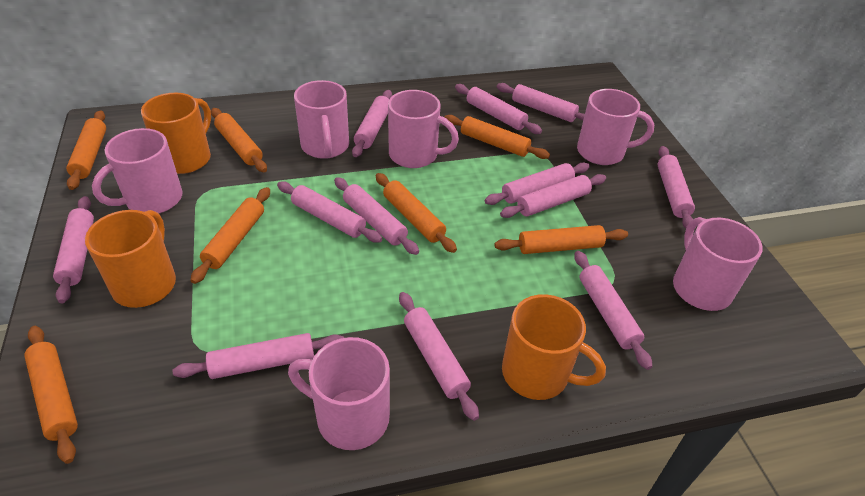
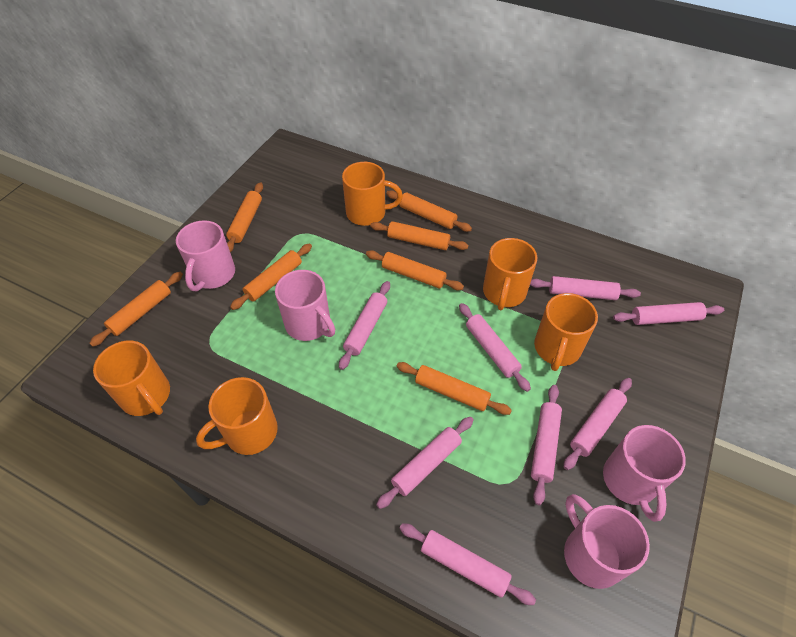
orange mug: 3 -> 5
pink mug: 6 -> 4
pink rolling pin: 12 -> 8

